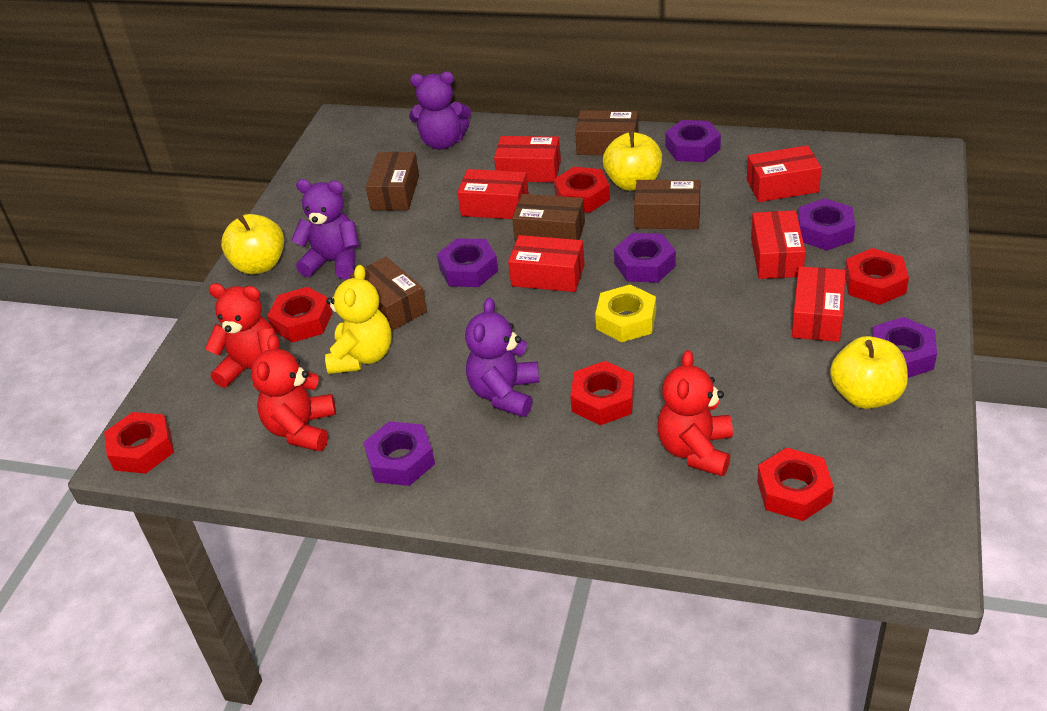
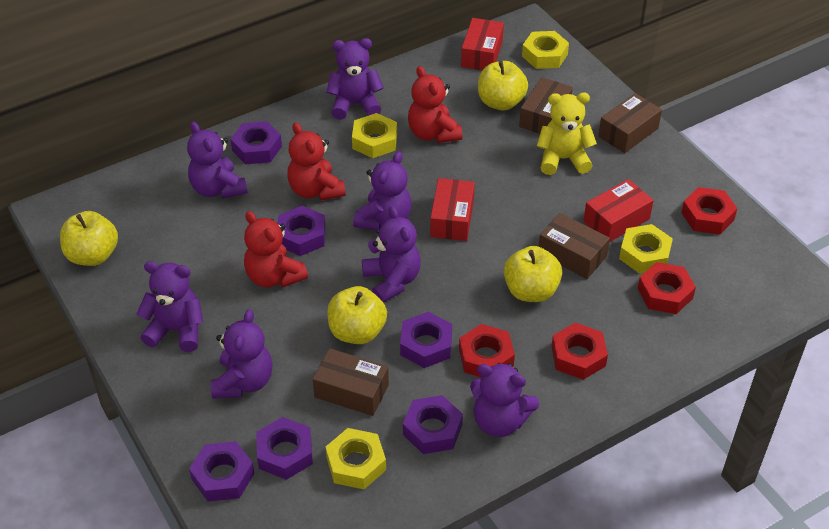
brown box: 5 -> 4
purple teddy bear: 3 -> 7
red box: 6 -> 3
red nut: 6 -> 4
yellow apple: 3 -> 4
yellow nut: 1 -> 4

